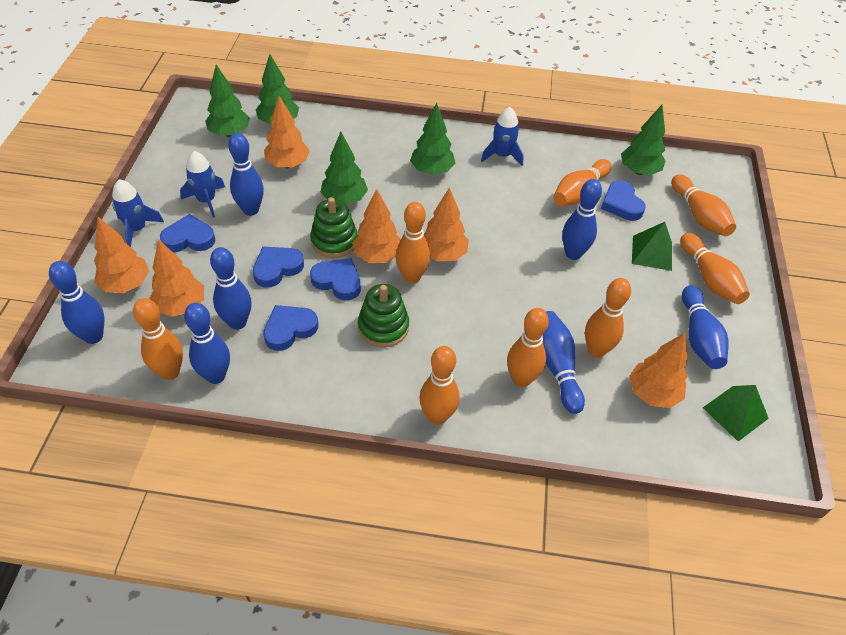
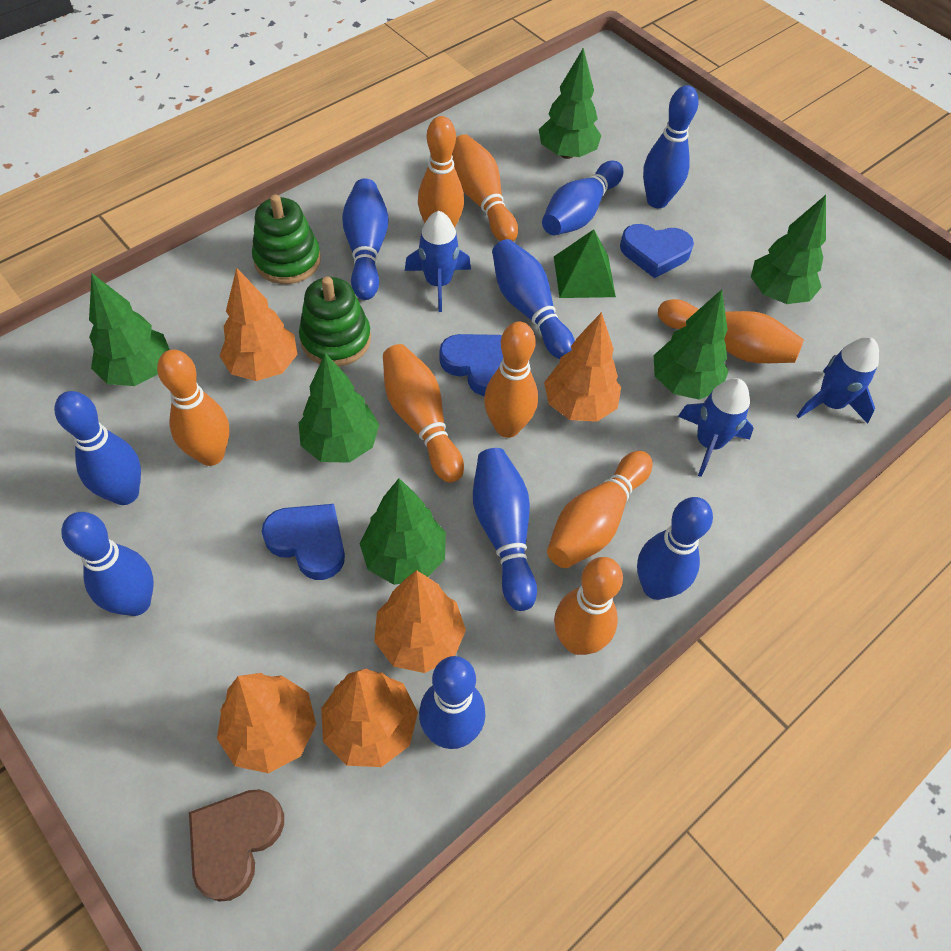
blue bowling pin: 7 -> 9
blue heart: 5 -> 3
brown heart: 0 -> 1
green pyramid: 2 -> 1
green tree: 5 -> 6
orange tree: 6 -> 5

